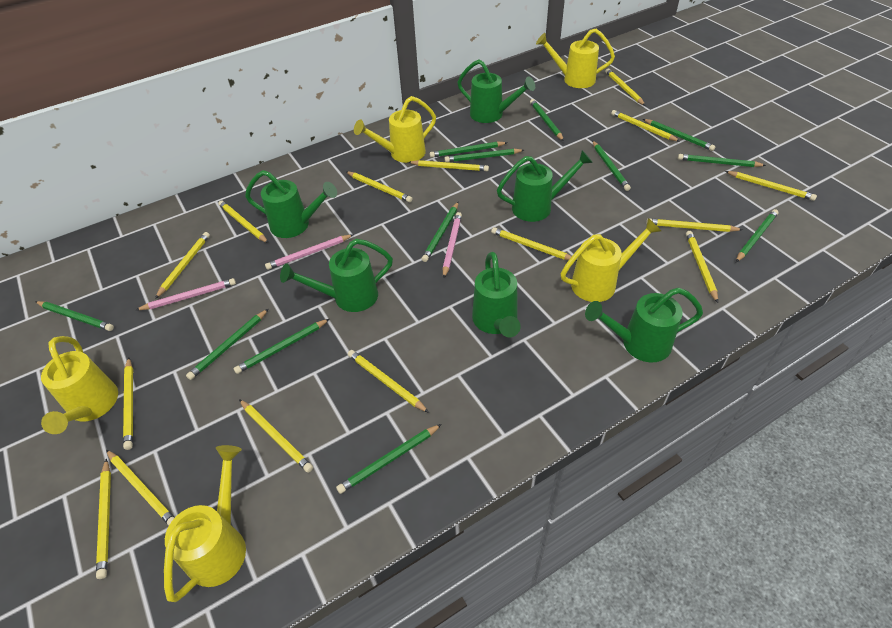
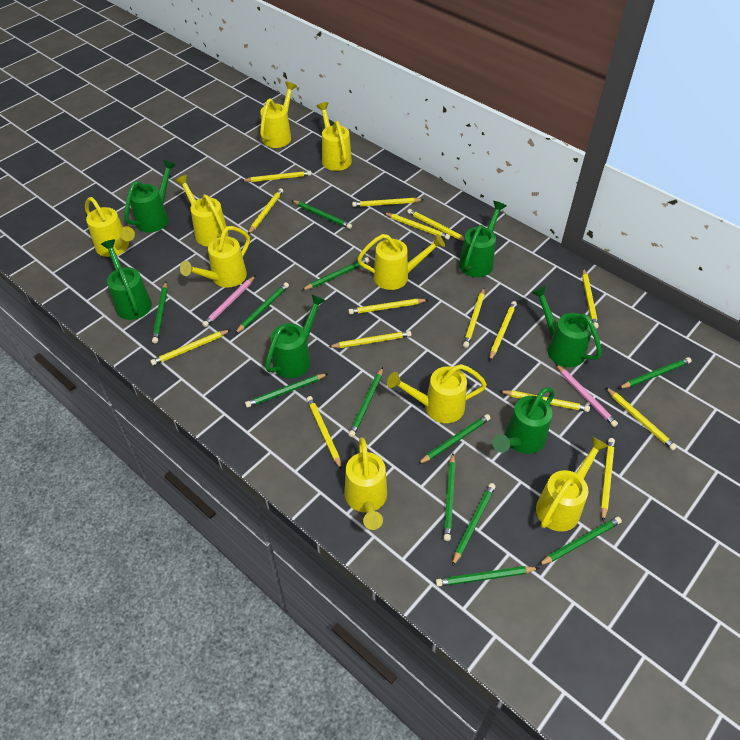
pink pencil: 3 -> 2
yellow watering can: 5 -> 9

